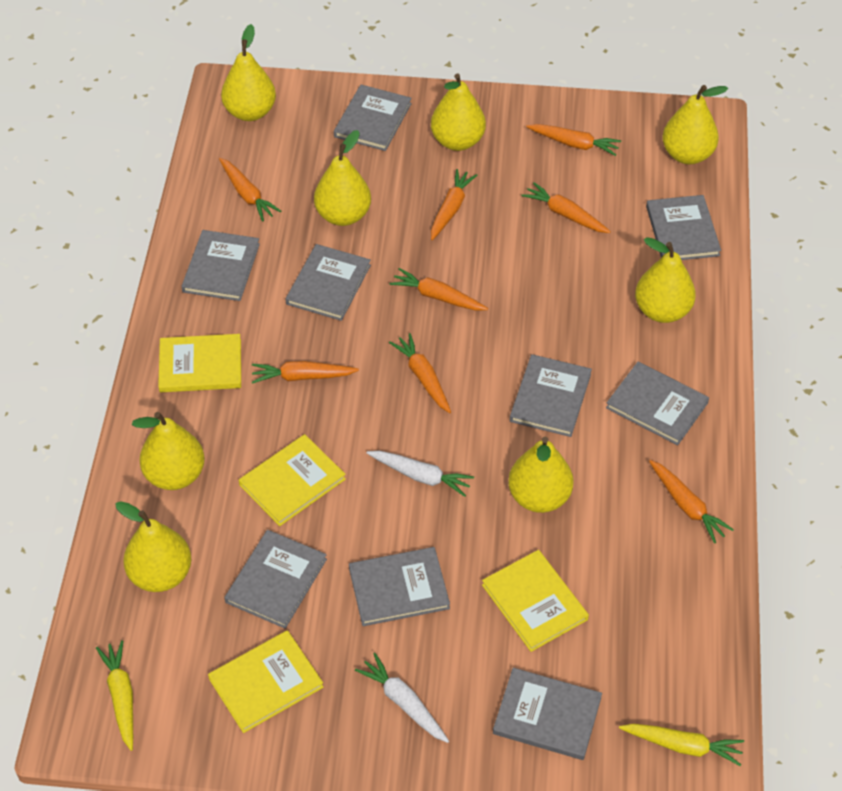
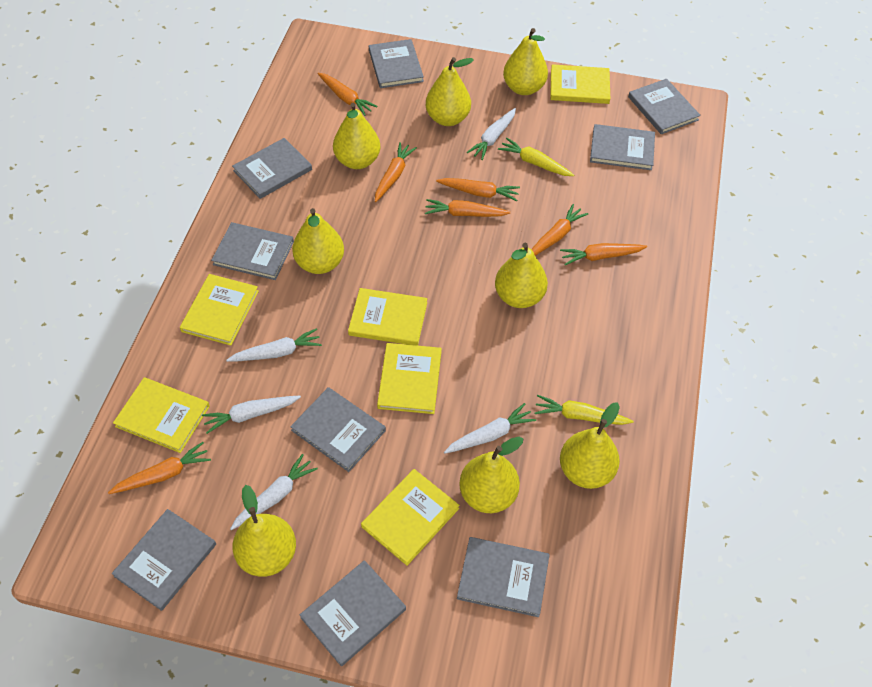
orange carrot: 8 -> 7
white carrot: 2 -> 5
yellow book: 4 -> 6

